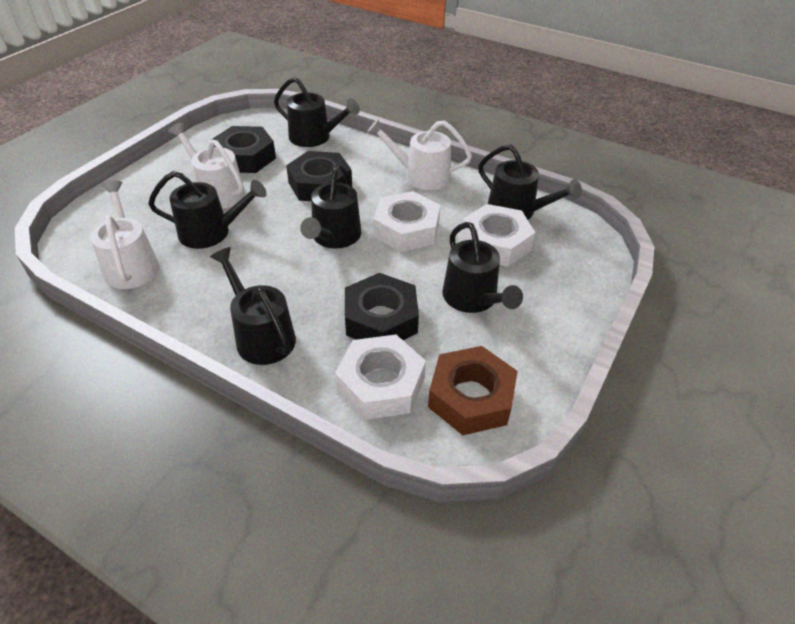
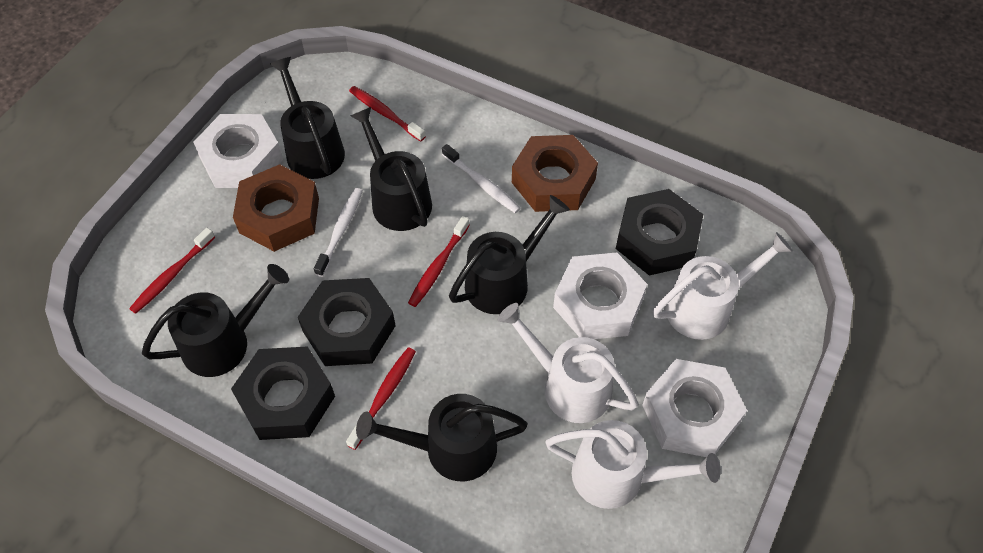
black watering can: 6 -> 5
brown nut: 1 -> 2
red toothbrush: 0 -> 4
white toothbrush: 0 -> 2

